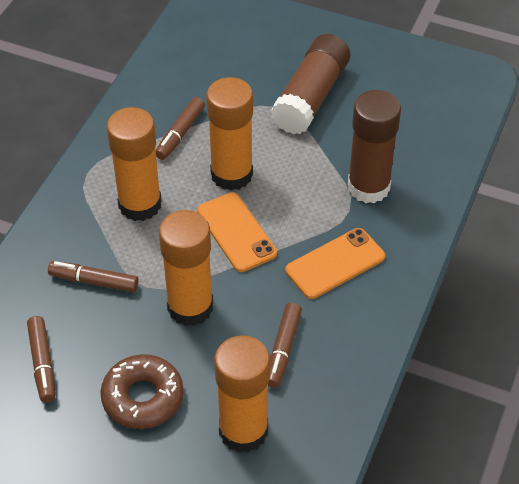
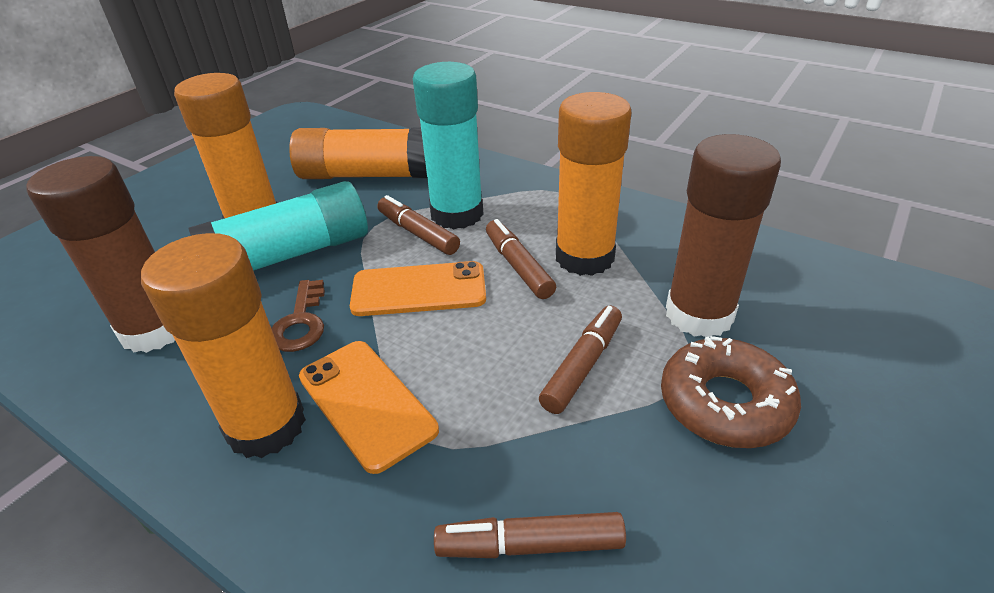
brown key: 0 -> 1
turquoise glue stick: 0 -> 2

